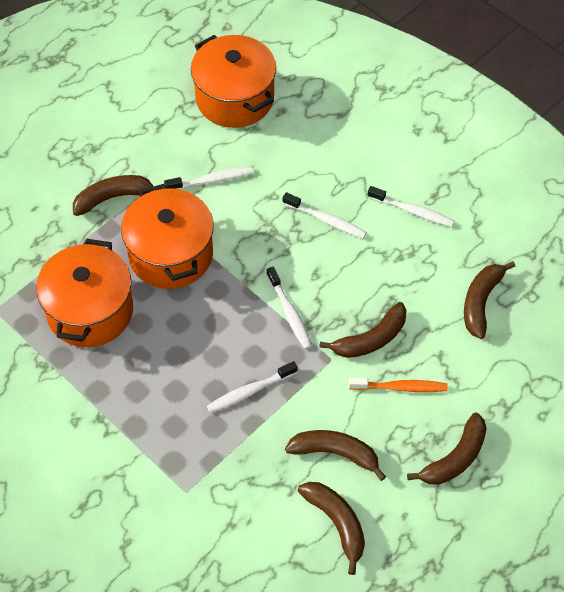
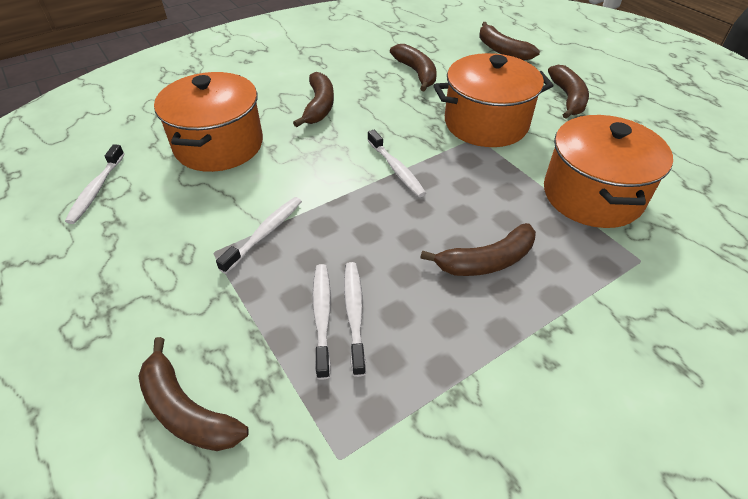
orange toothbrush: 1 -> 0

